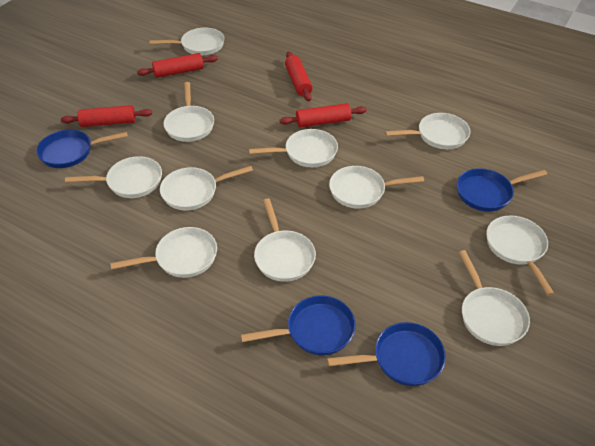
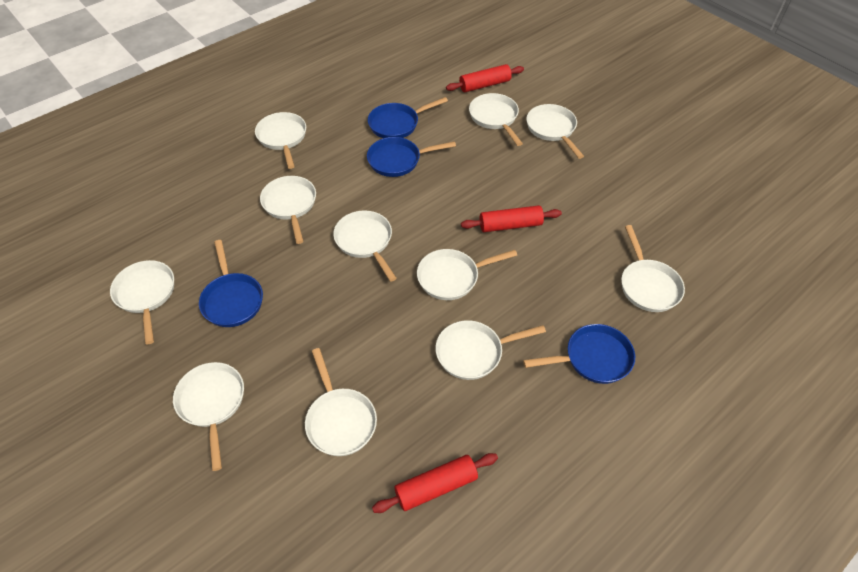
red rolling pin: 4 -> 3

